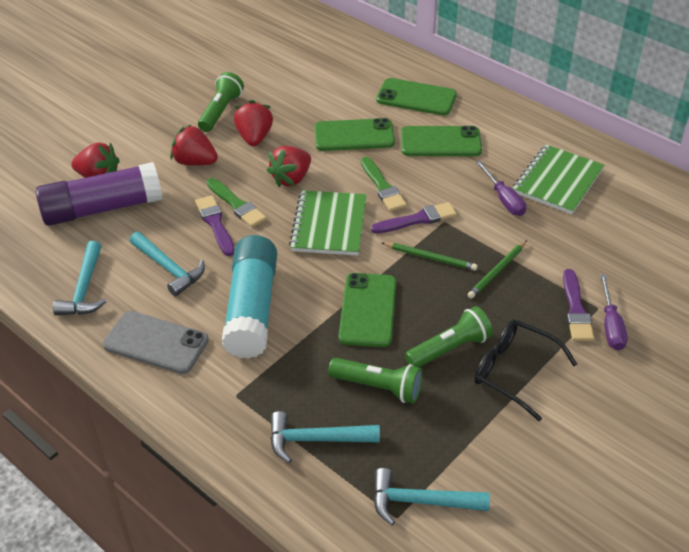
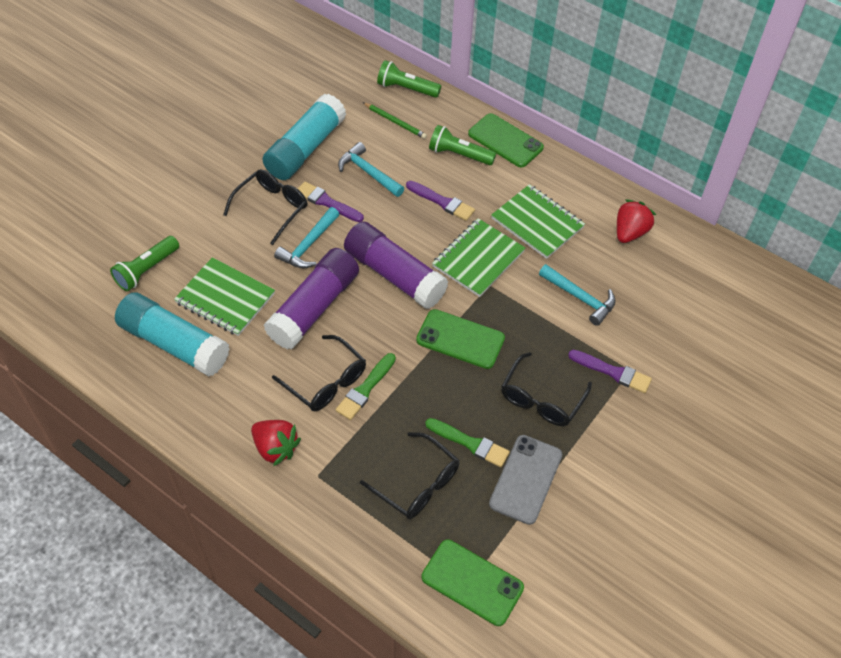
black glasses: 1 -> 4
green notebook: 2 -> 3
green pencil: 2 -> 1
green phone: 4 -> 3
purple glue stick: 1 -> 2
purple screwdriver: 2 -> 0
red strawberry: 4 -> 2
turquoise glue stick: 1 -> 2
turquoise hammer: 4 -> 3

